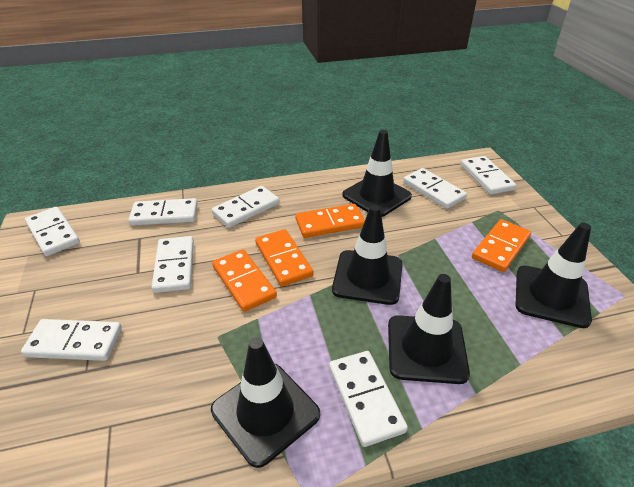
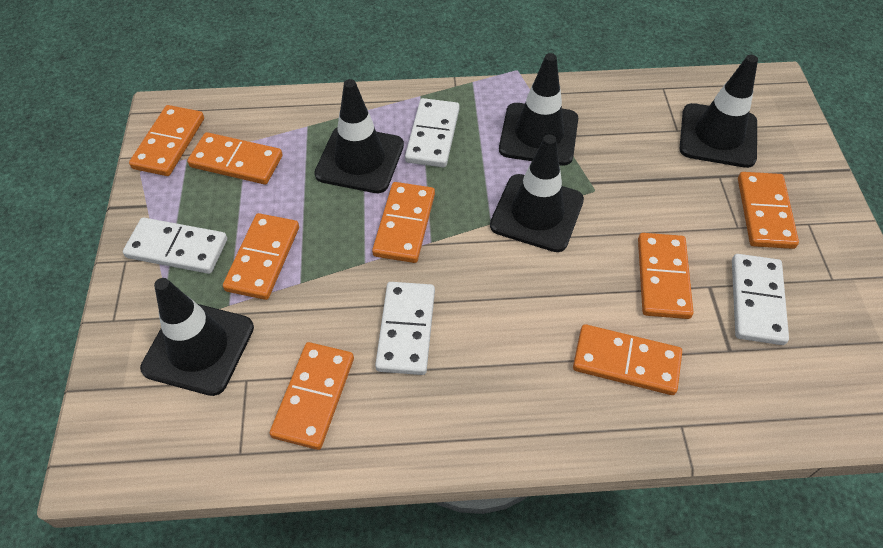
orange domino: 4 -> 8
white domino: 8 -> 4

